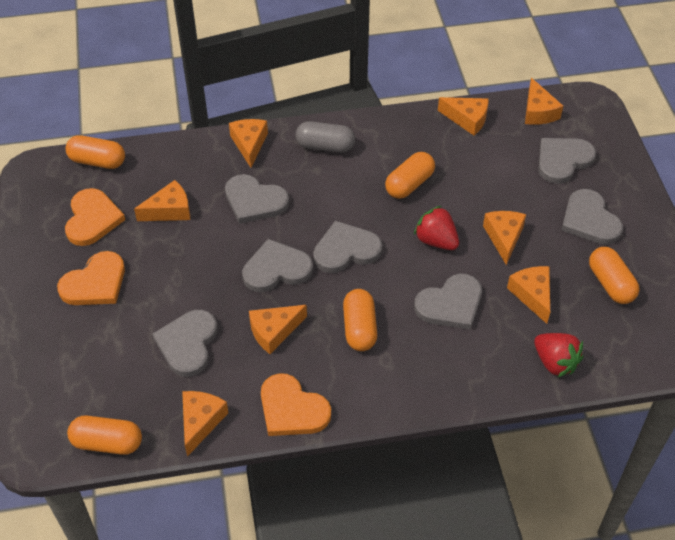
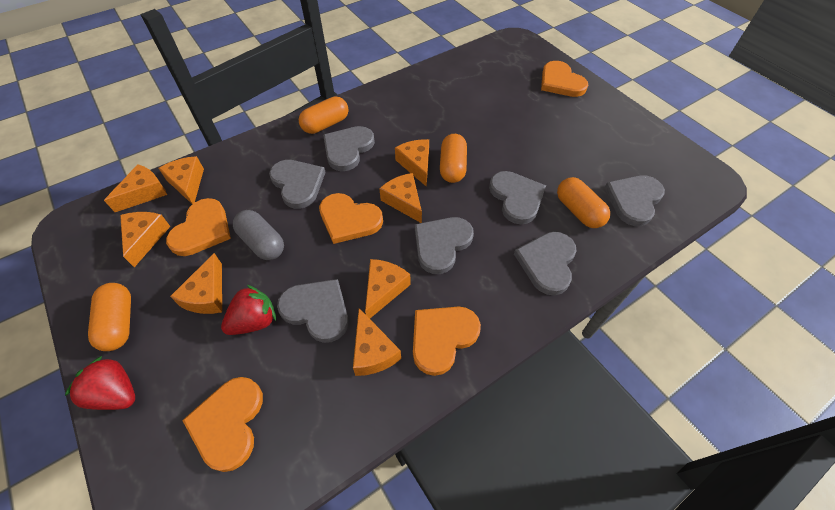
orange capsule: 5 -> 4
orange heart: 3 -> 5

